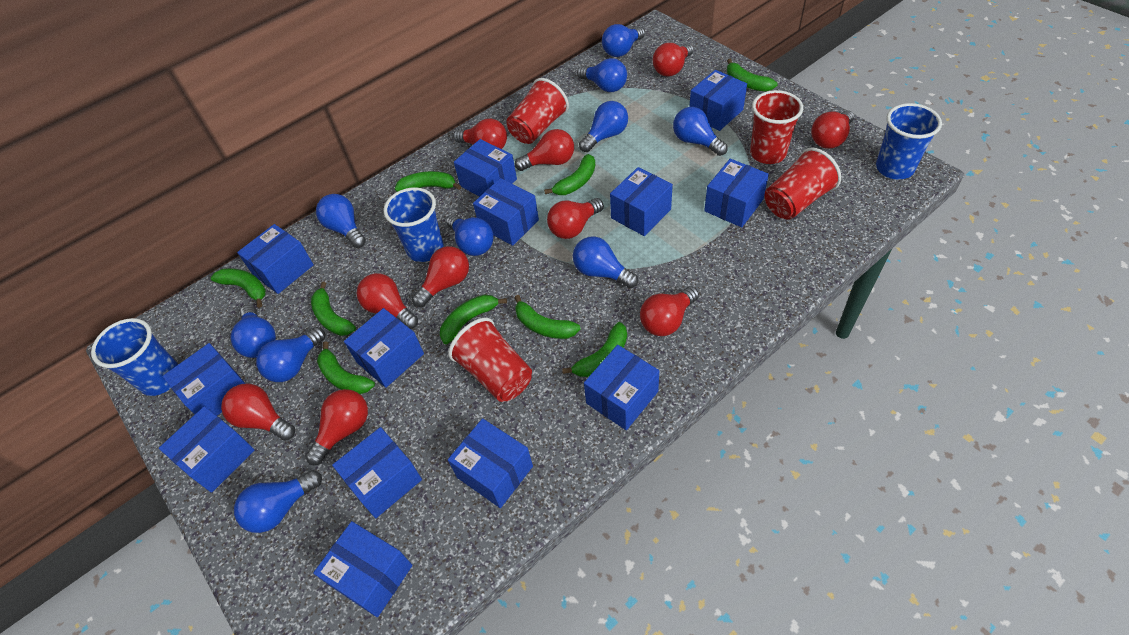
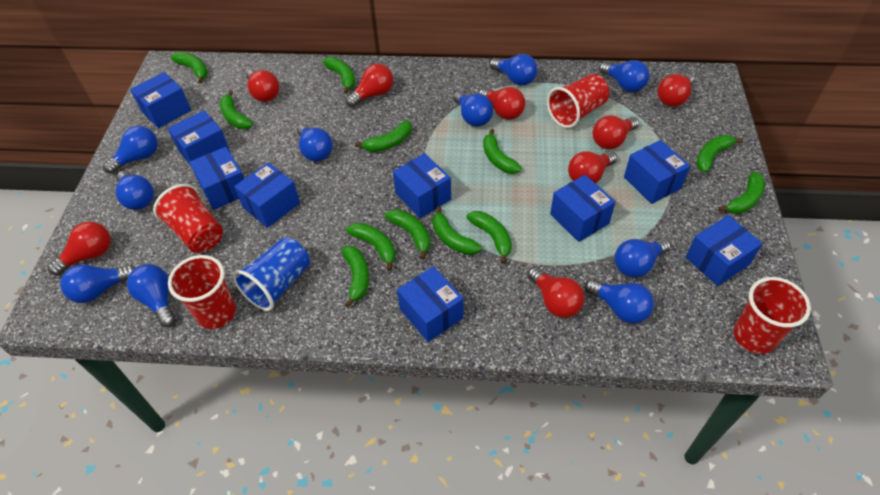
blue box: 13 -> 9
blue cup: 3 -> 1
green banana: 9 -> 12
red light bulb: 10 -> 8

